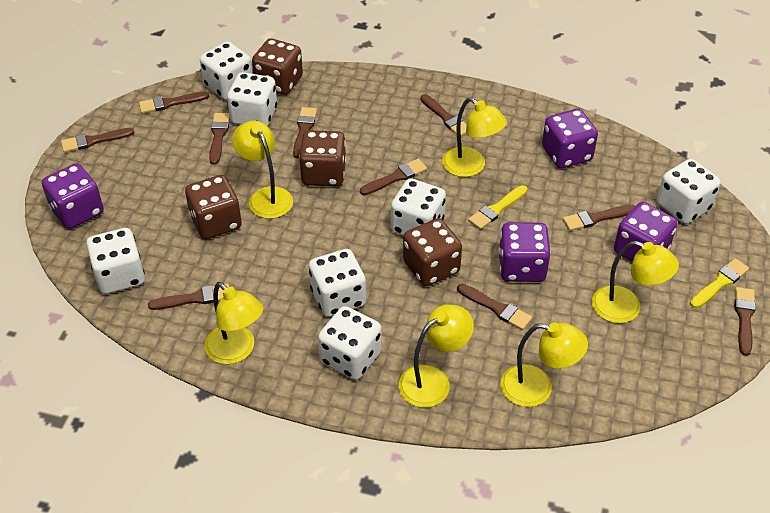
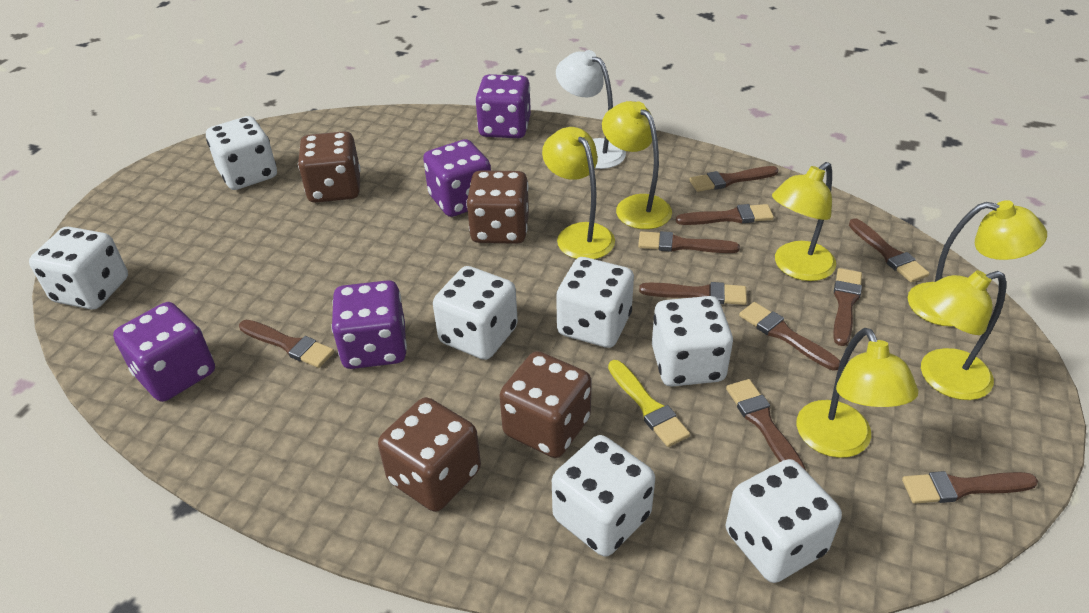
white lamp: 0 -> 1
yellow brush: 2 -> 1

